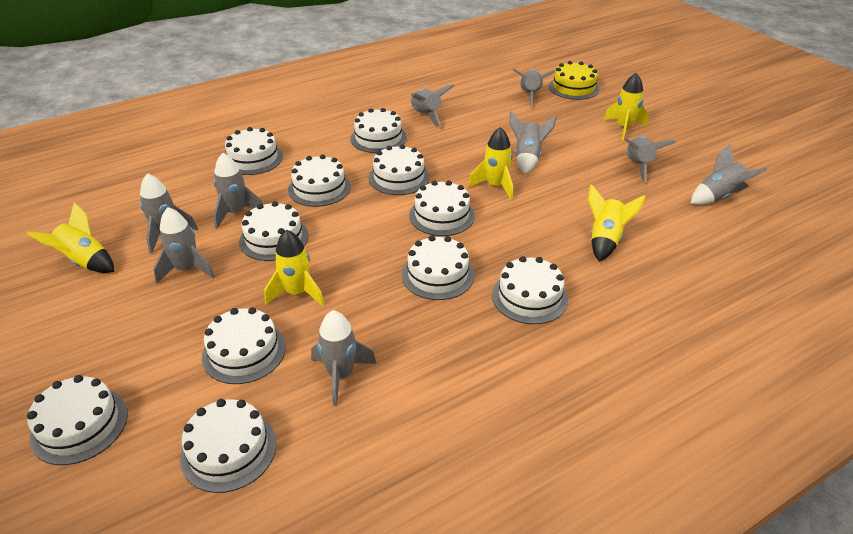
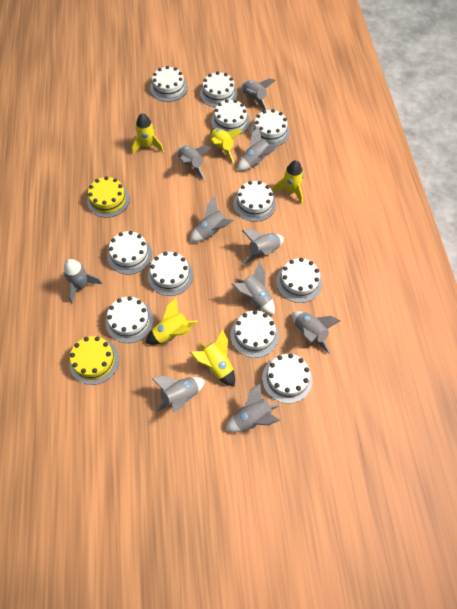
grey rocket: 9 -> 10
yellow cake: 1 -> 2

